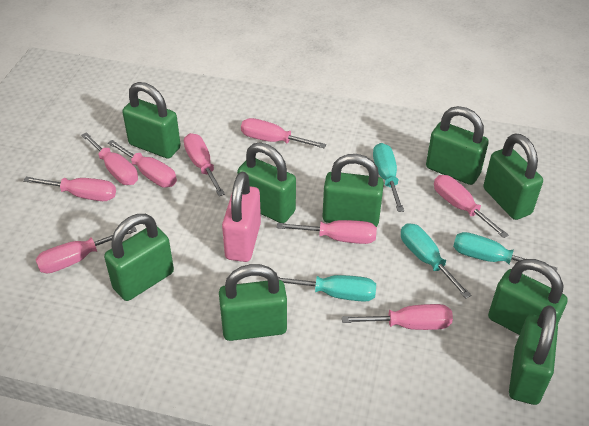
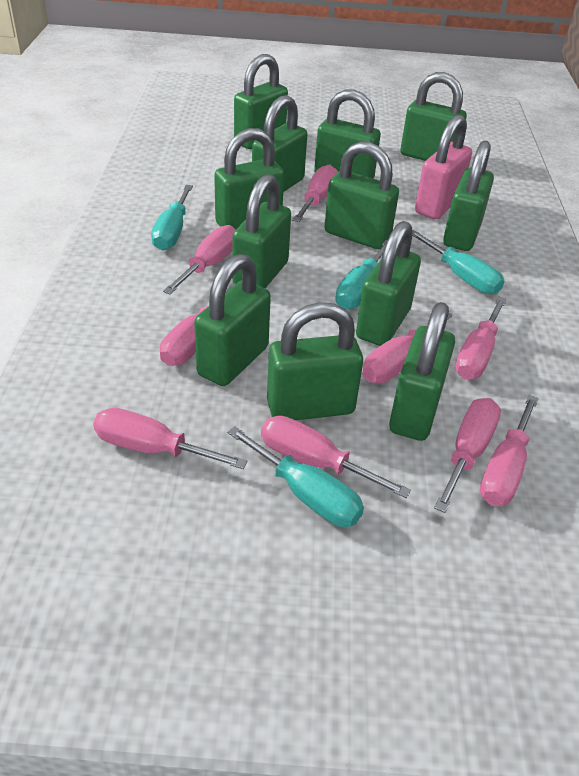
green padlock: 9 -> 12

